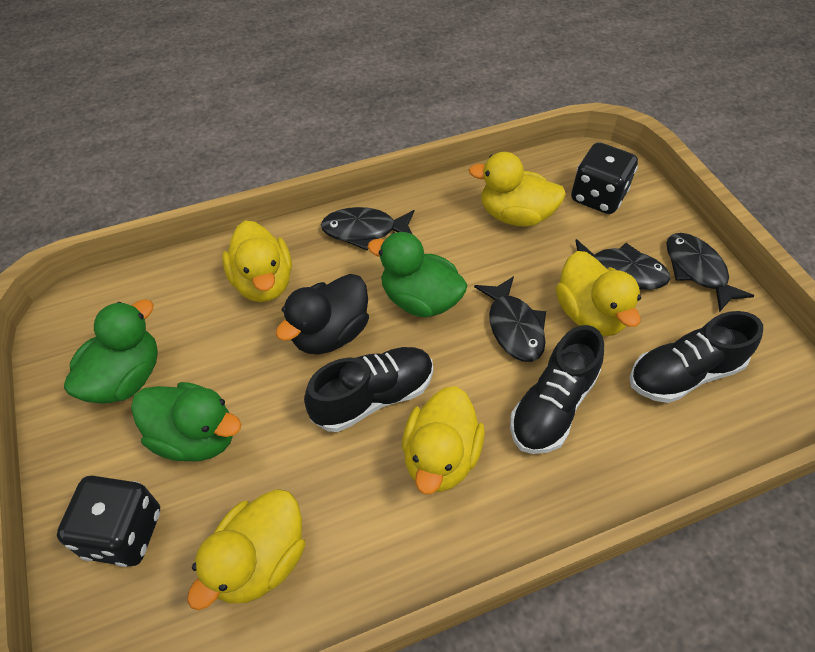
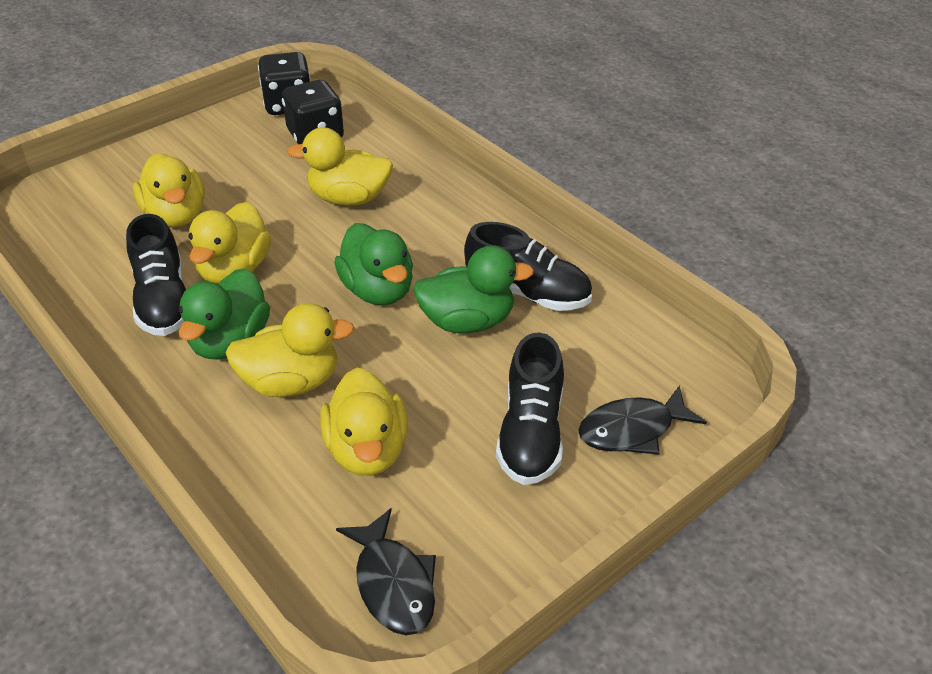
black duck: 1 -> 0
black fish: 4 -> 2

